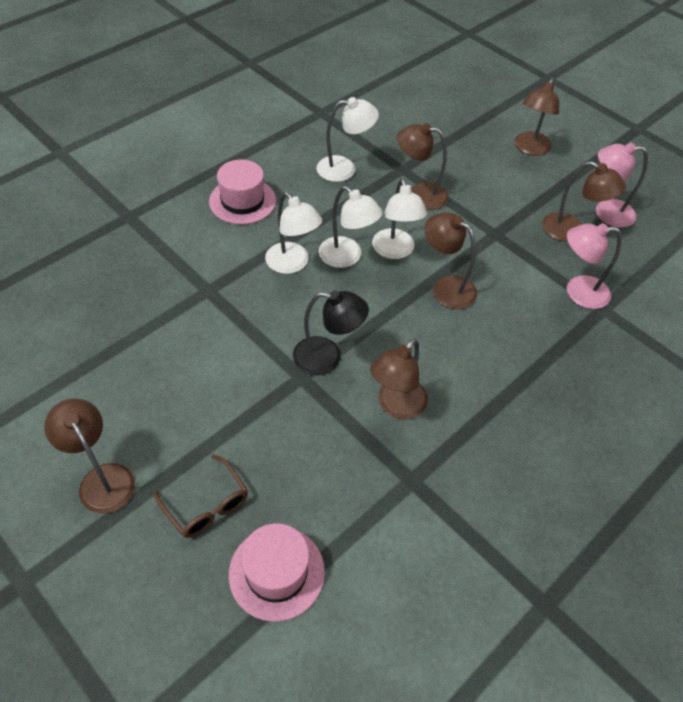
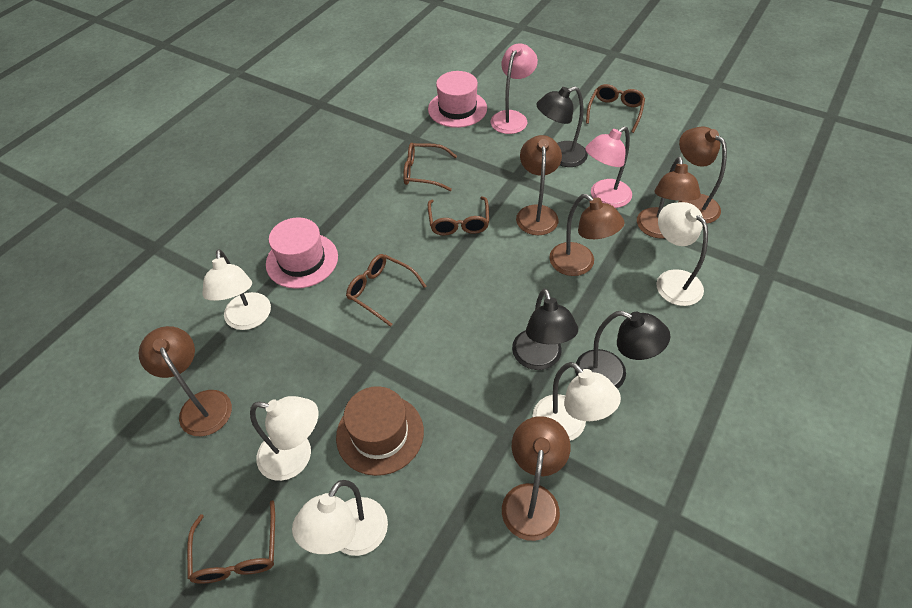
black lamp: 1 -> 3
brown glasses: 1 -> 5
brown hat: 0 -> 1
white lamp: 4 -> 5

